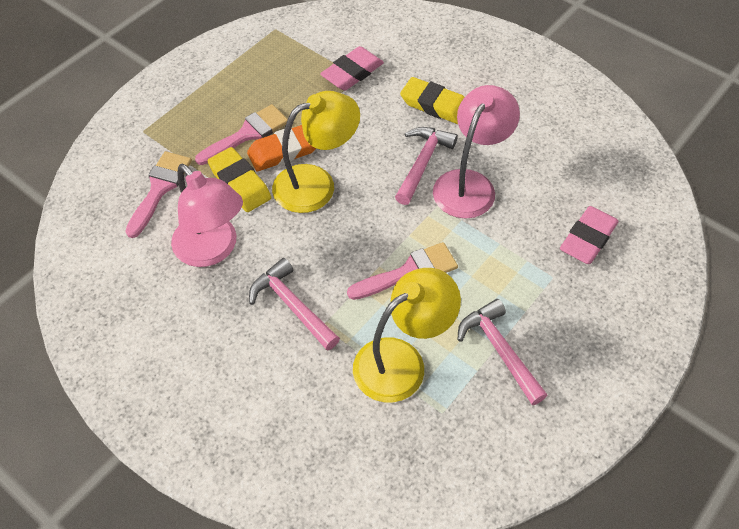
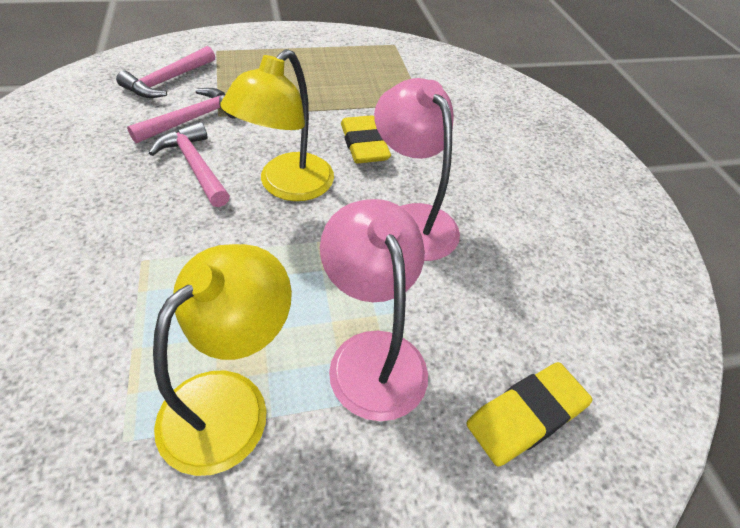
orange eraser: 1 -> 0
pink brush: 3 -> 0
pink eraser: 2 -> 0

